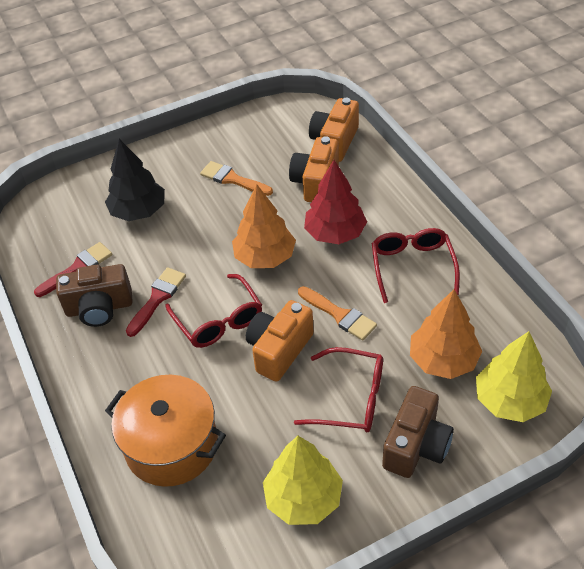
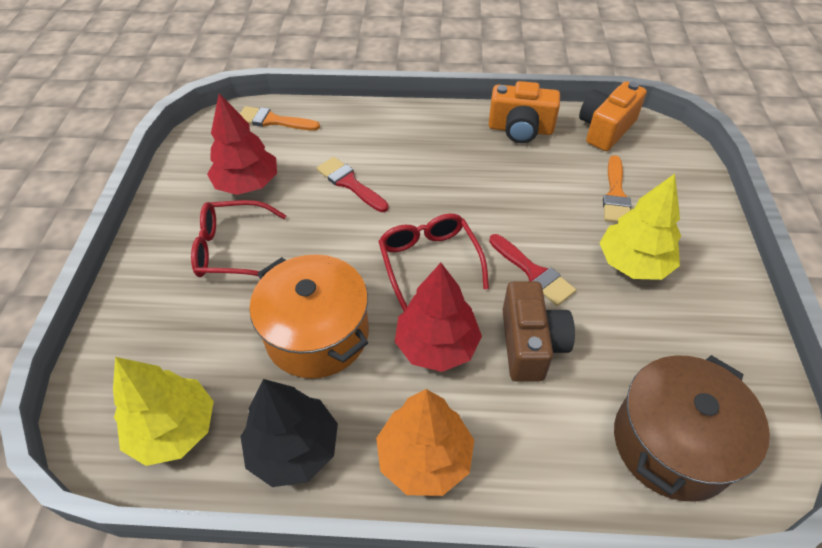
brown camera: 2 -> 1
brown pot: 0 -> 1
orange camera: 3 -> 2
orange tree: 2 -> 1
red glasses: 3 -> 2
red tree: 1 -> 2

